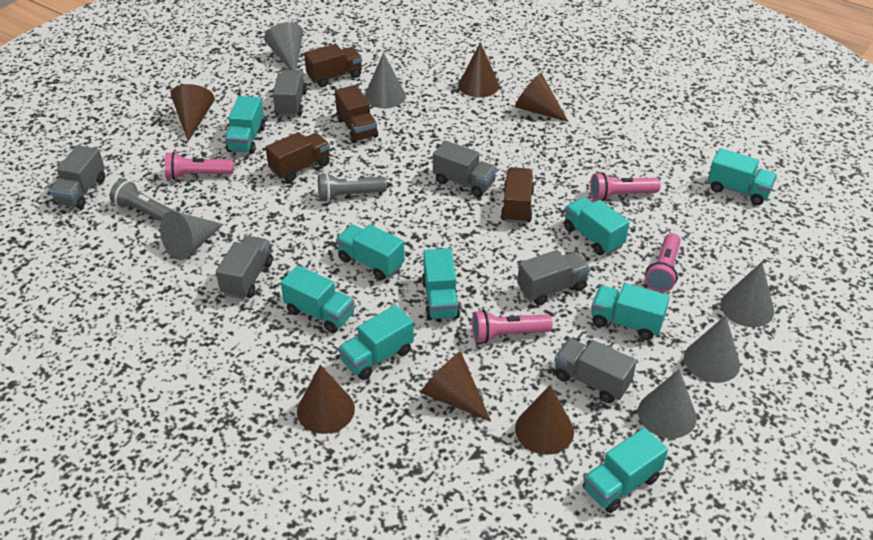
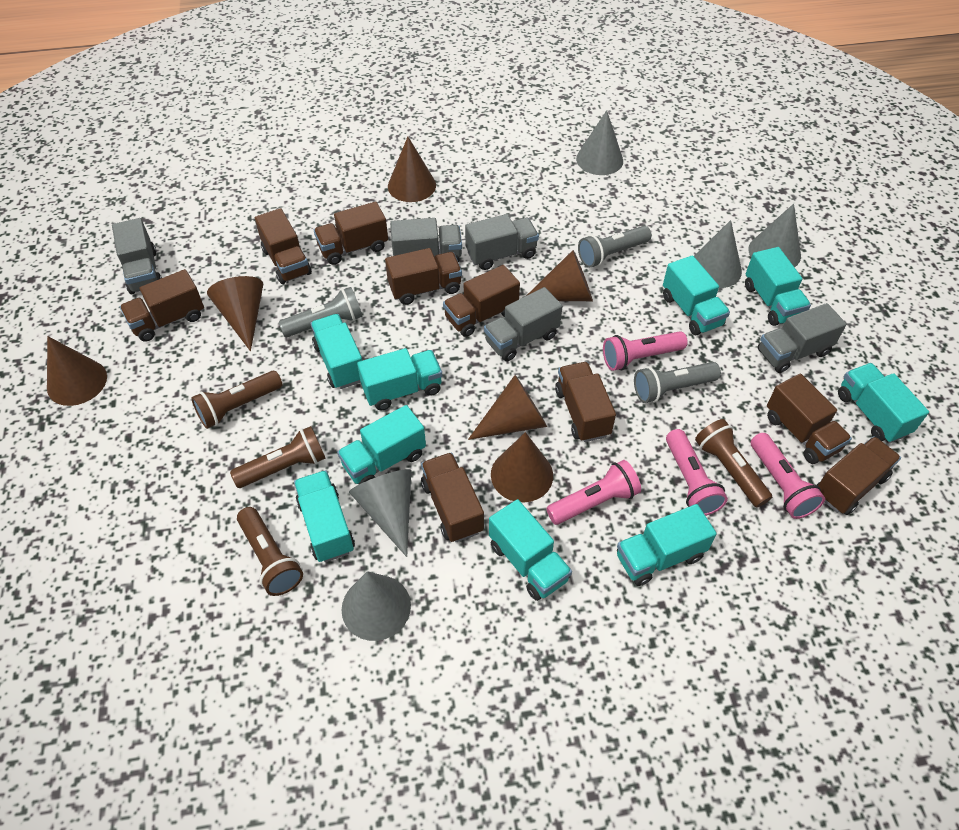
brown flashlight: 0 -> 4
brown truck: 4 -> 9
grey cone: 6 -> 5
grey flashlight: 2 -> 3
grey truck: 6 -> 5

